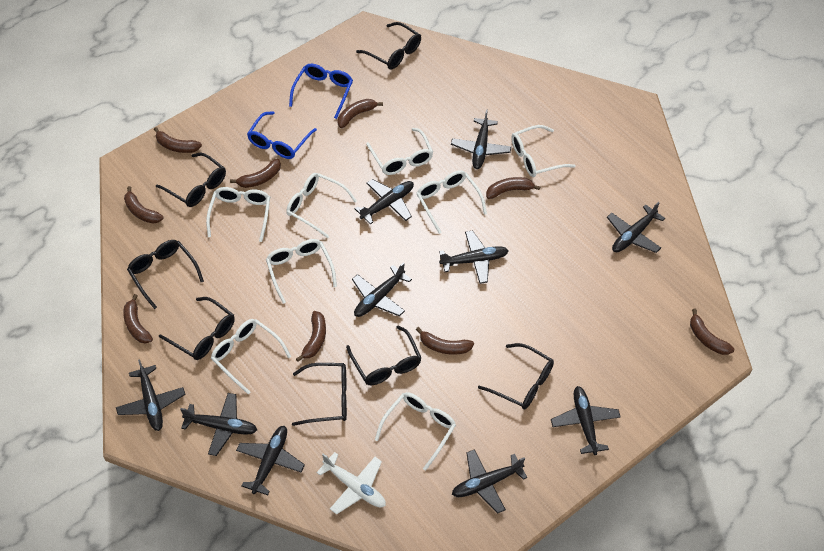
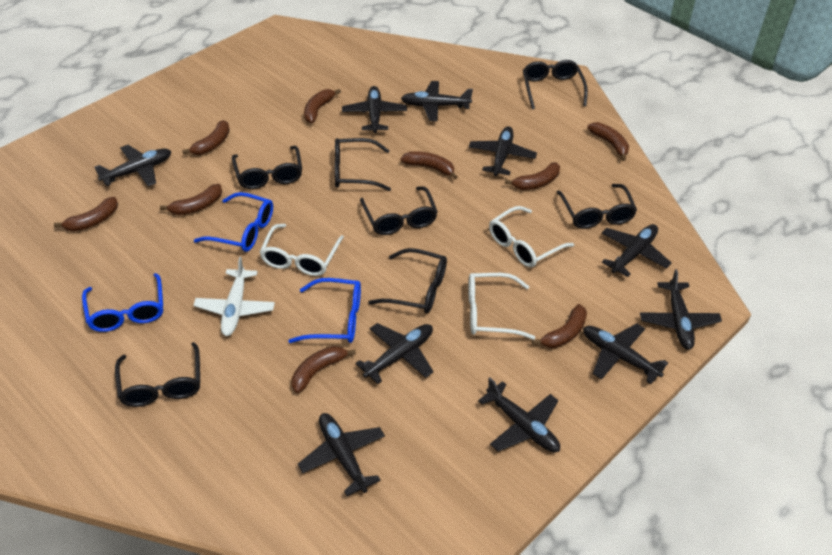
blue glasses: 2 -> 3
white glasses: 8 -> 3

